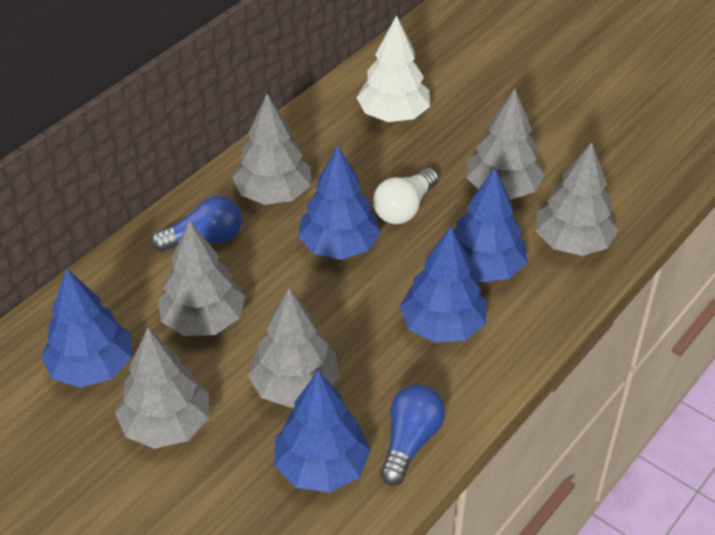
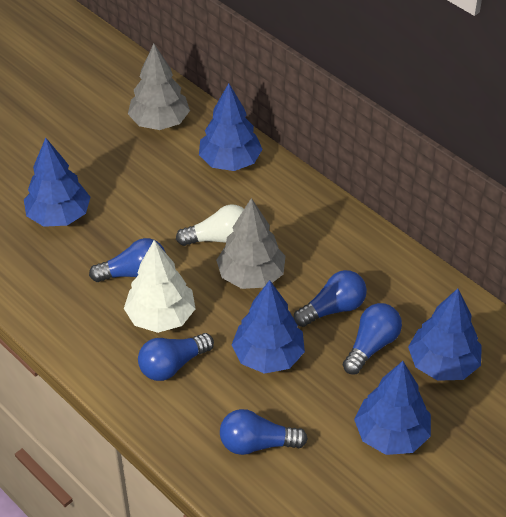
blue light bulb: 2 -> 5
grey tree: 6 -> 2

